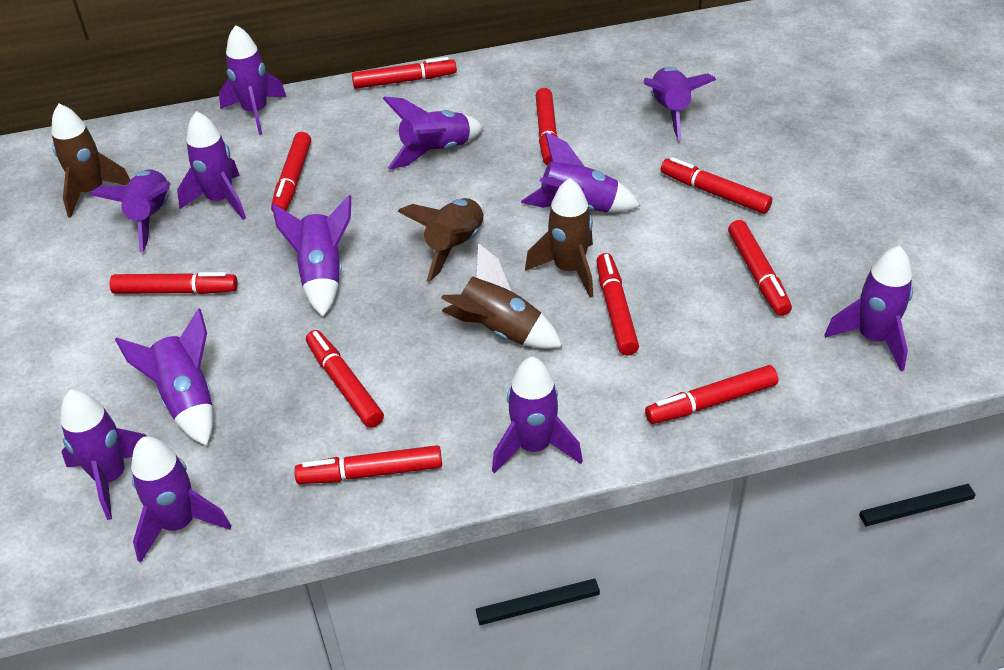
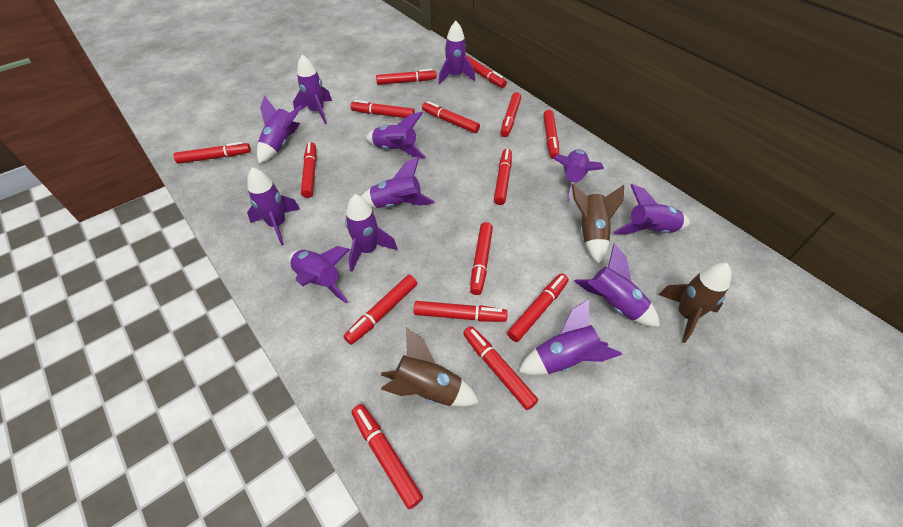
brown rocket: 4 -> 3
red marker: 10 -> 15

